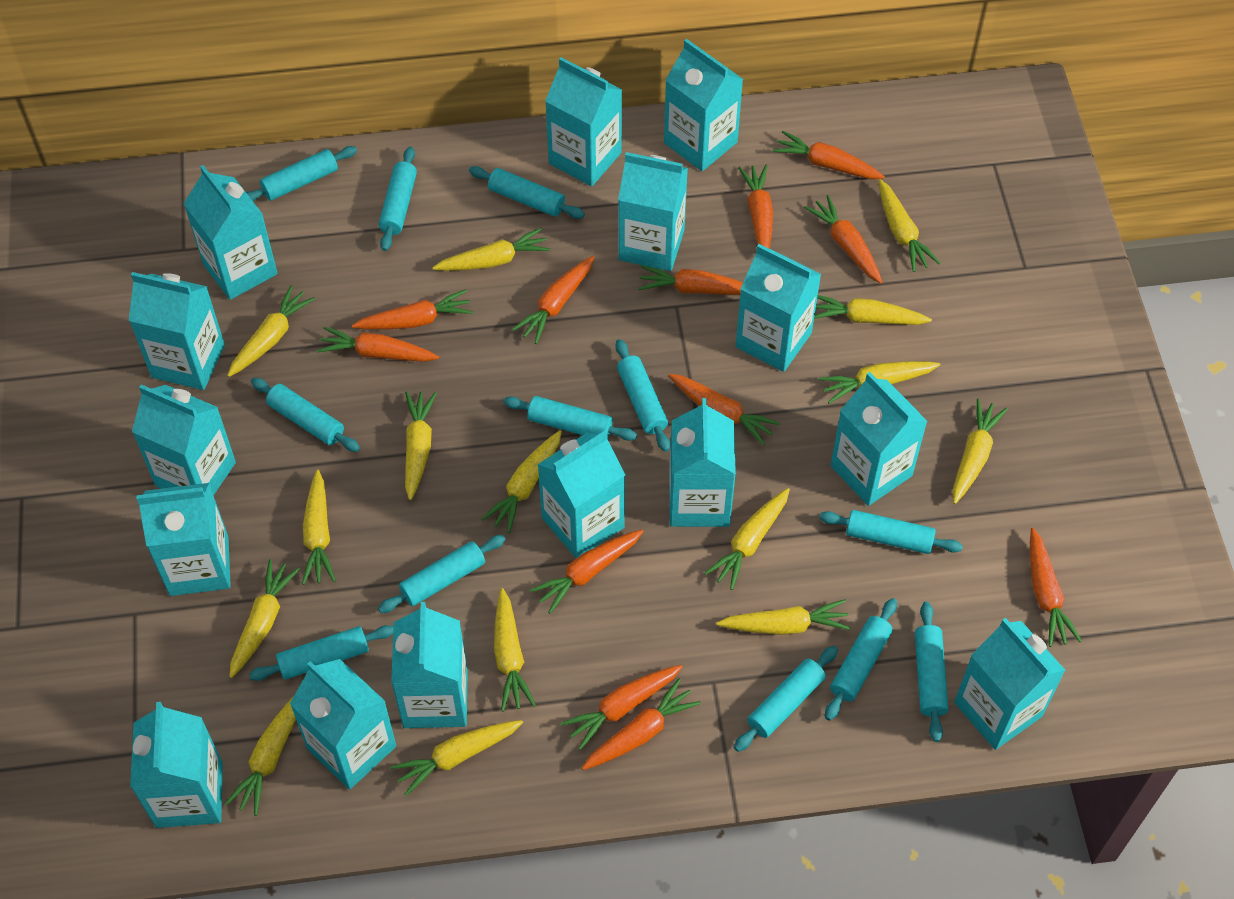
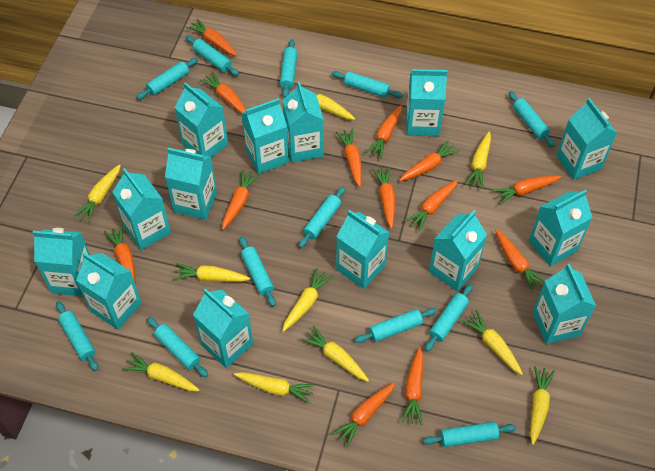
orange carrot: 12 -> 13
turquoise carton: 15 -> 14
yellow carrot: 15 -> 10

